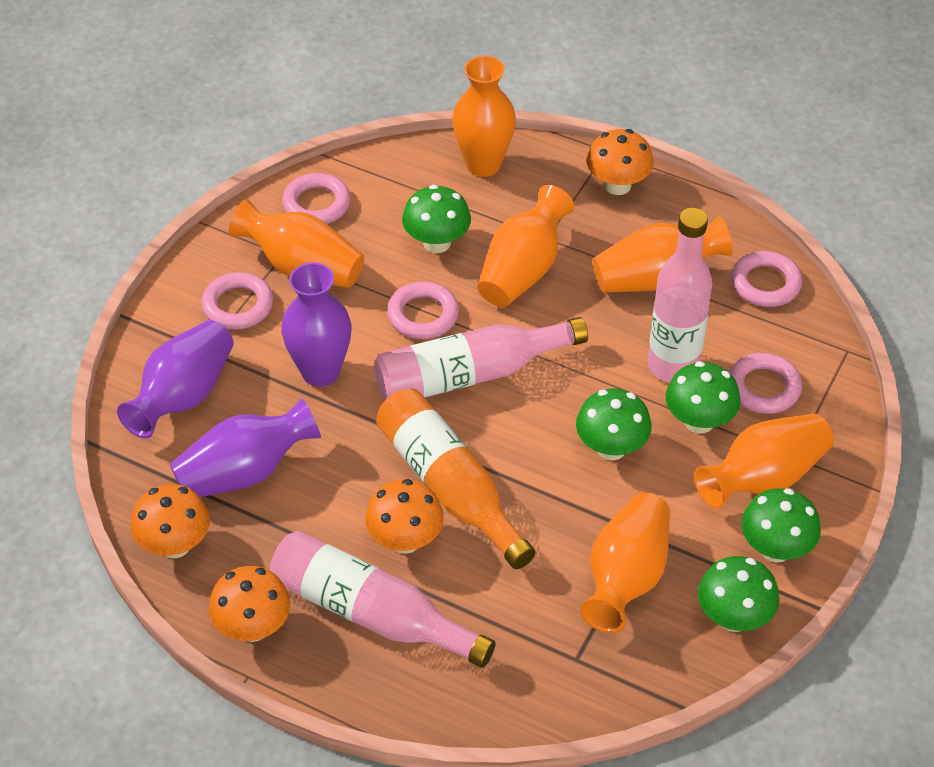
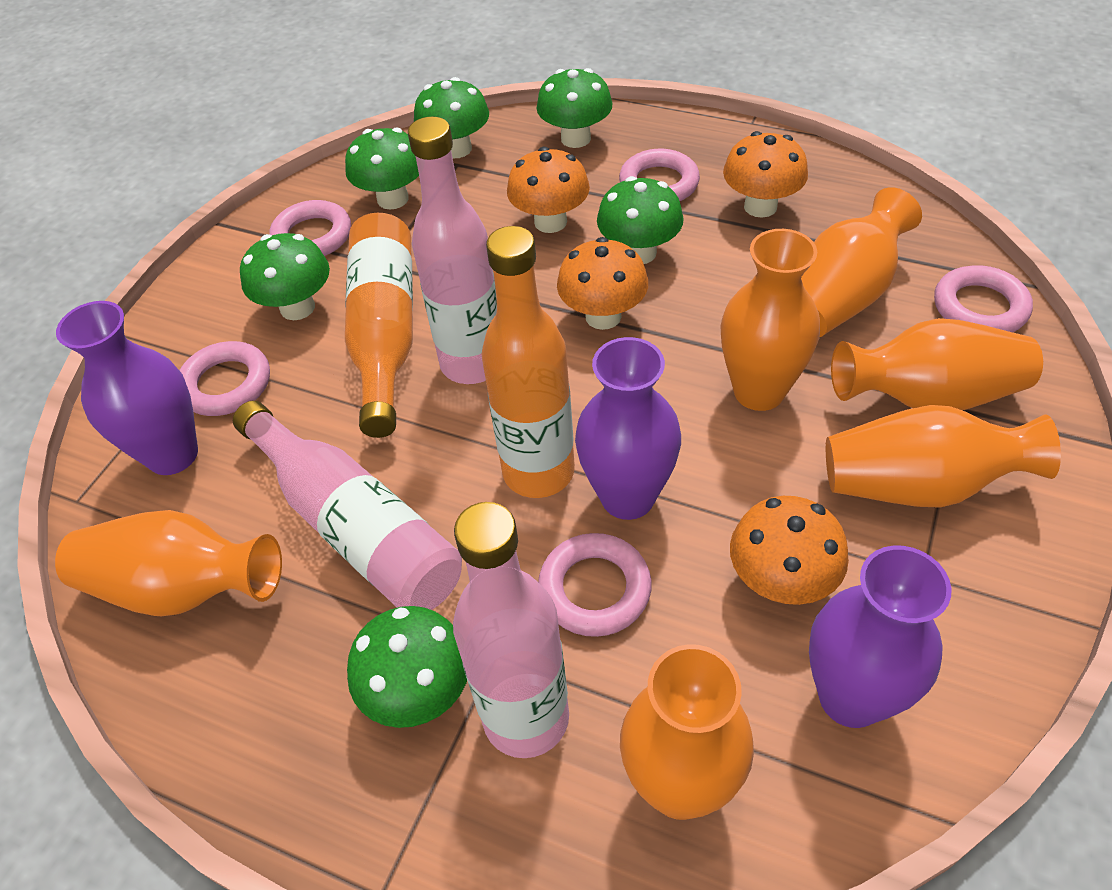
green mushroom: 5 -> 6
orange bottle: 1 -> 2

